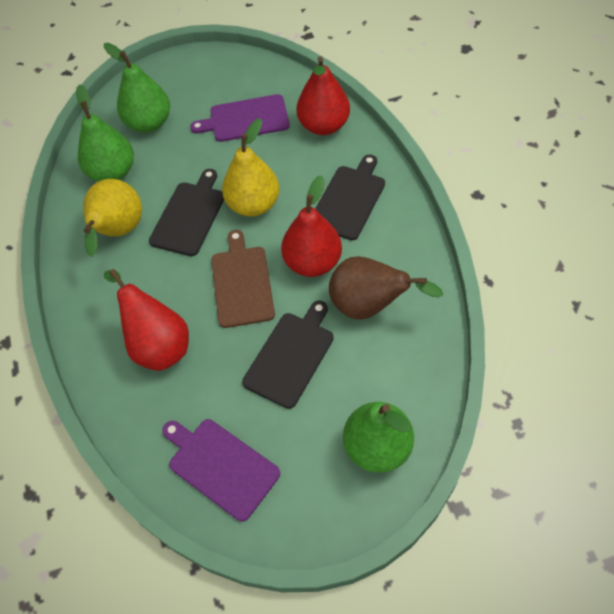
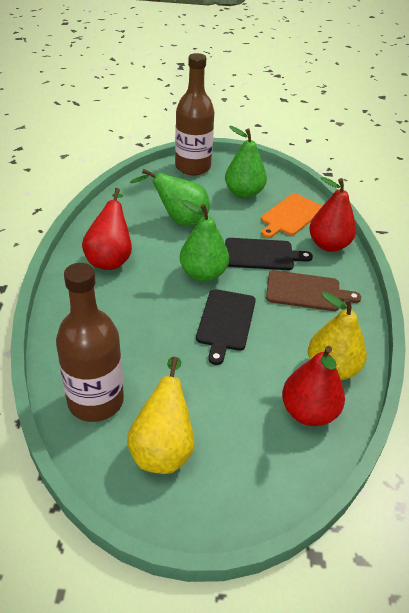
black cutting board: 3 -> 2
brown bottle: 0 -> 2
brown pear: 1 -> 0
orange cutting board: 0 -> 1
purple cutting board: 2 -> 0

